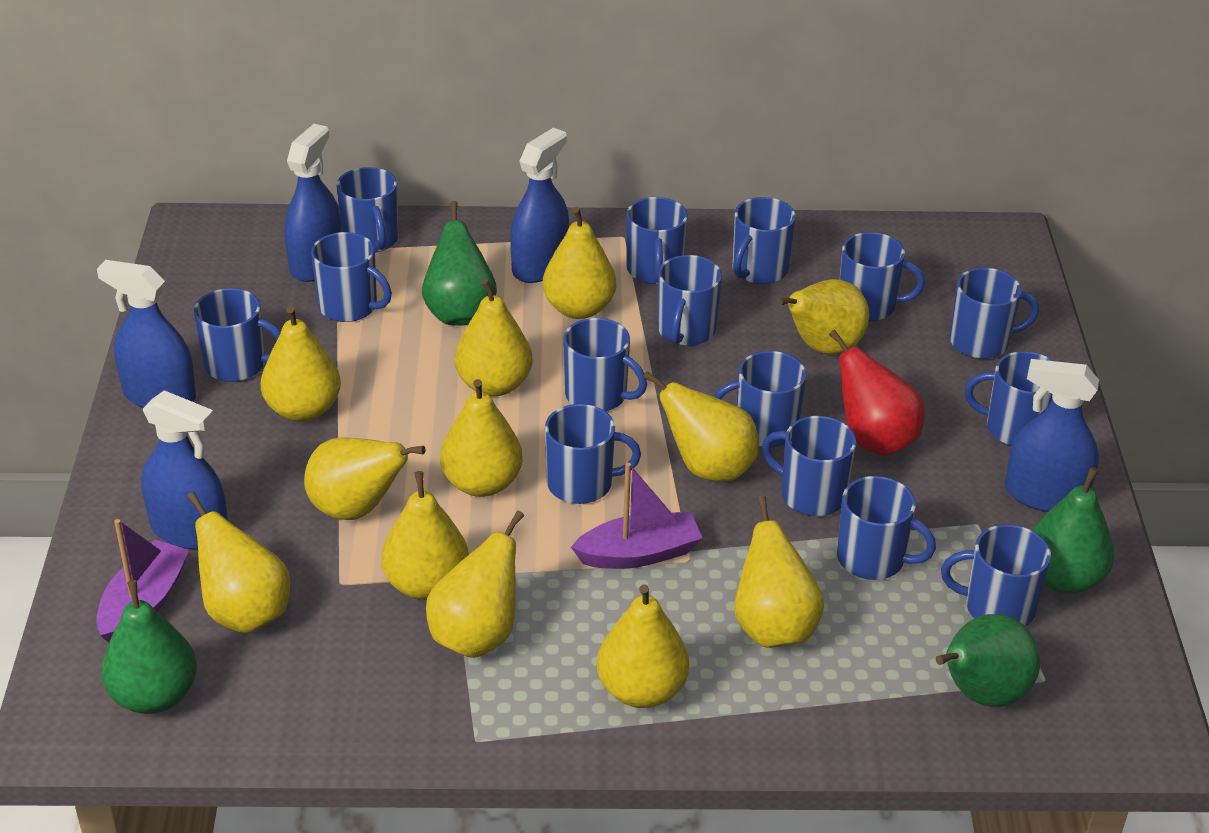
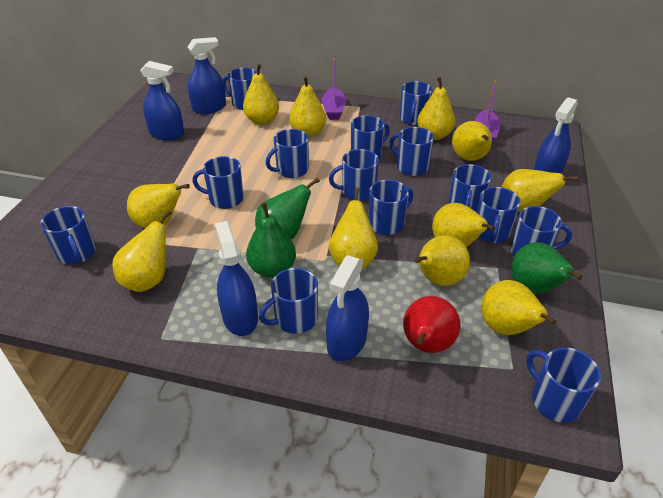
blue mug: 15 -> 14
green pear: 4 -> 3
yellow pear: 12 -> 11

